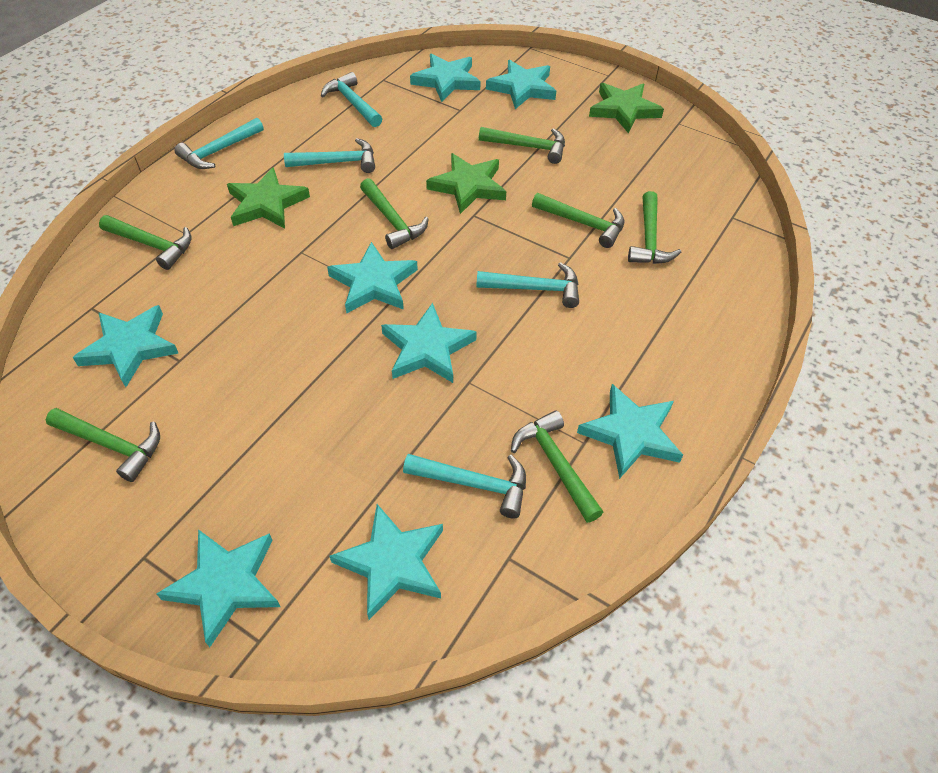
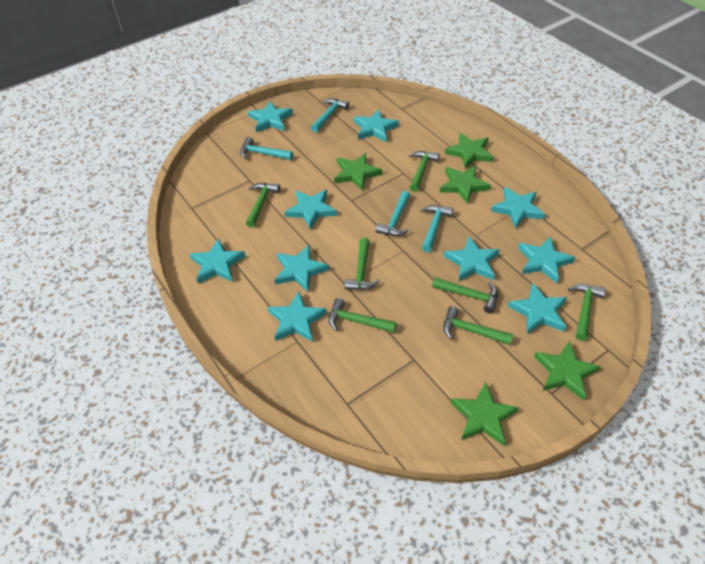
green star: 3 -> 5
turquoise hammer: 5 -> 4
turquoise star: 8 -> 10

